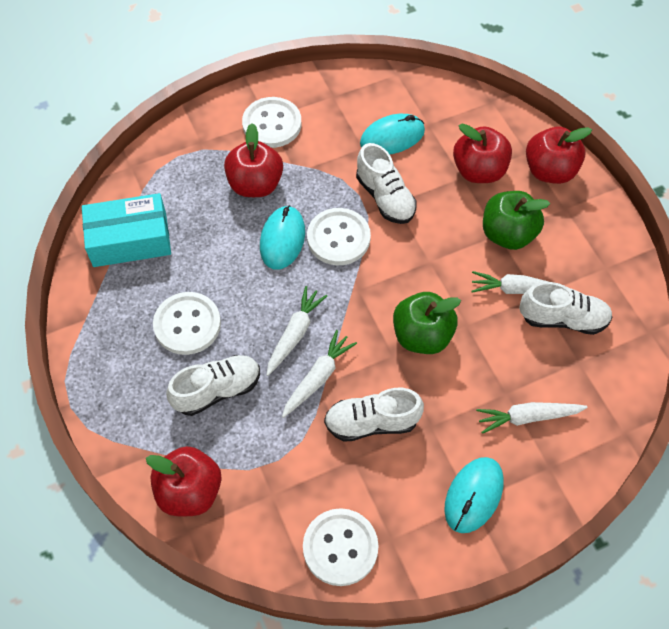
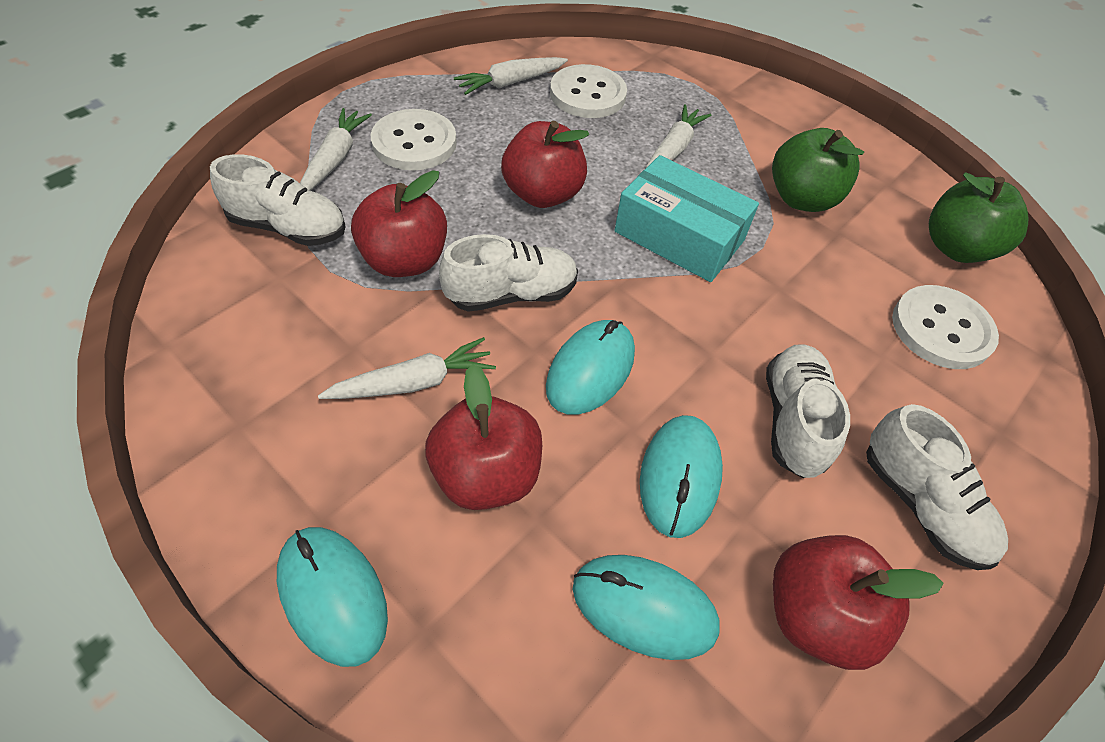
turquoise mouse: 3 -> 4
white button: 4 -> 3

